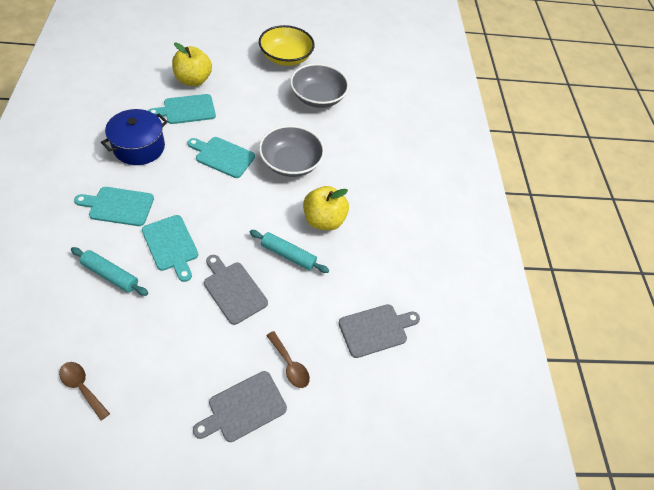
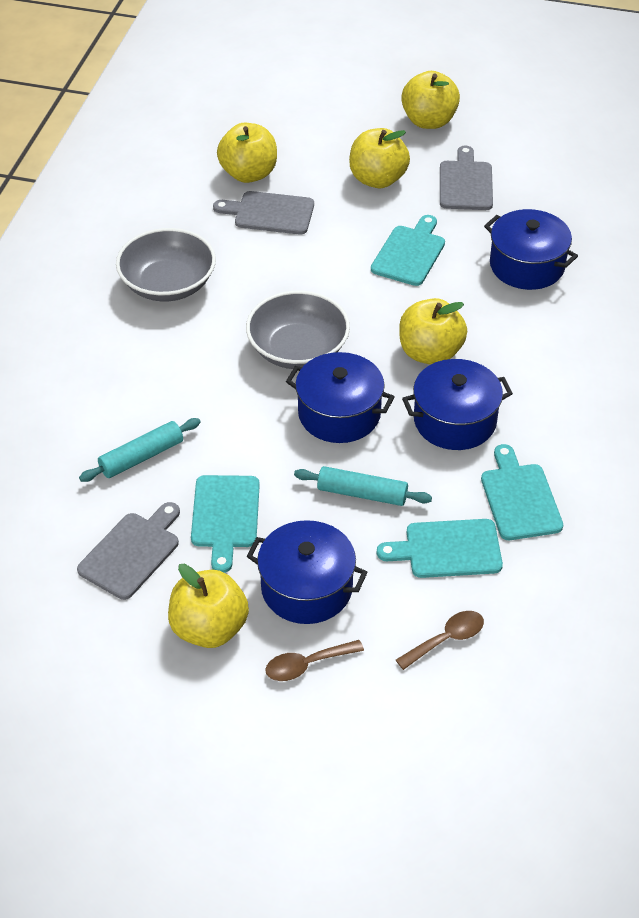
blue pot: 1 -> 4
yellow apple: 2 -> 5
yellow bowl: 1 -> 0

